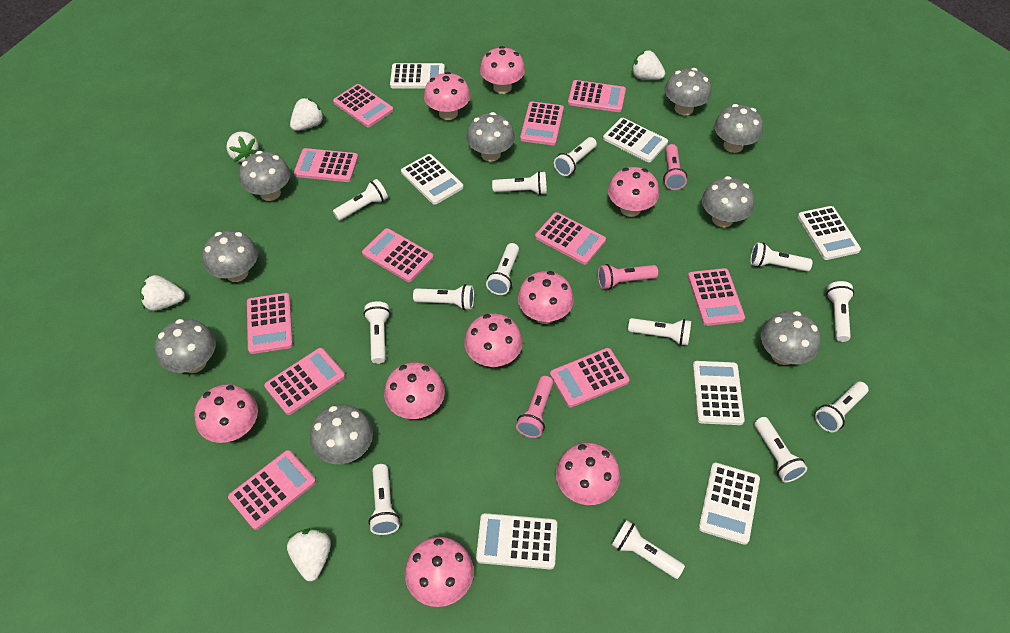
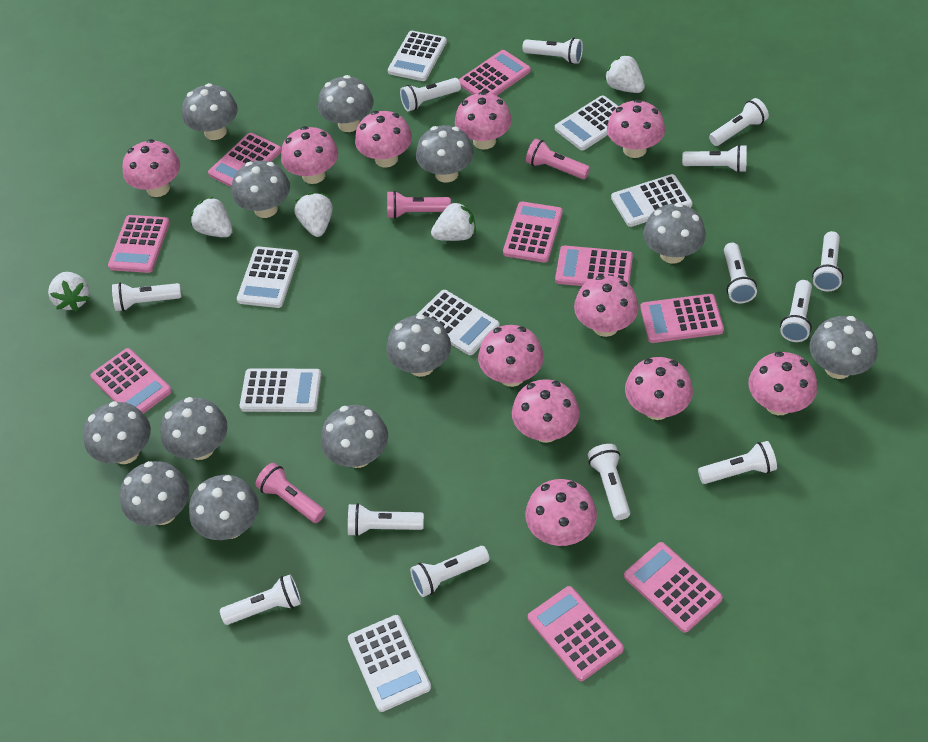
grey mushroom: 9 -> 12
pink calculator: 11 -> 9
pink mushroom: 9 -> 11

